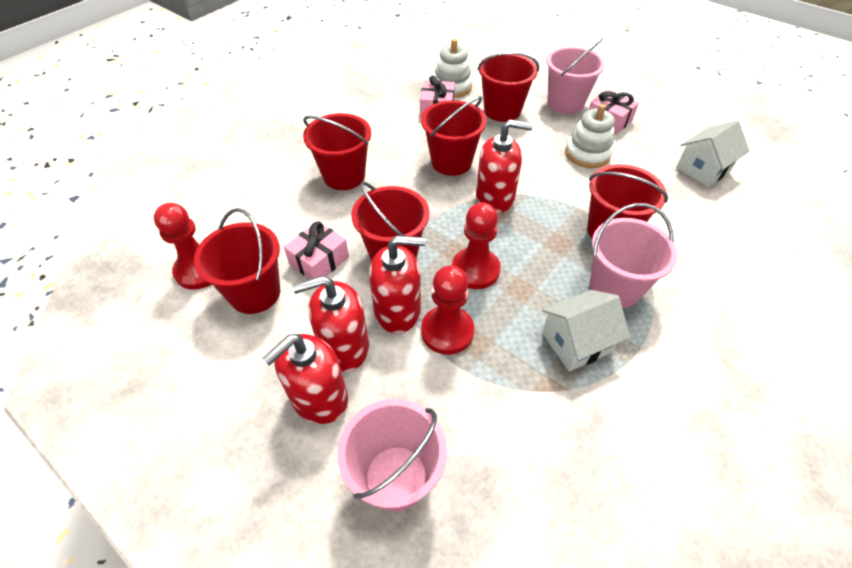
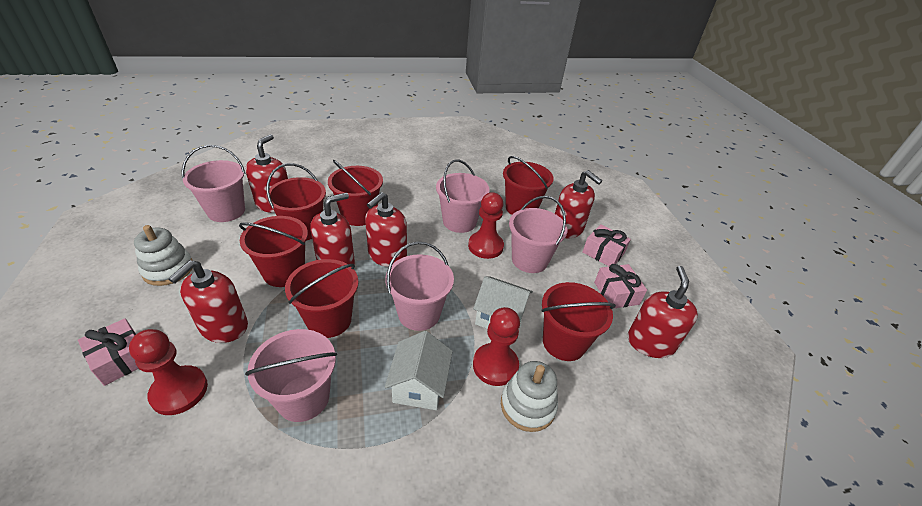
pink bucket: 3 -> 5
red soap dispenser: 4 -> 6

